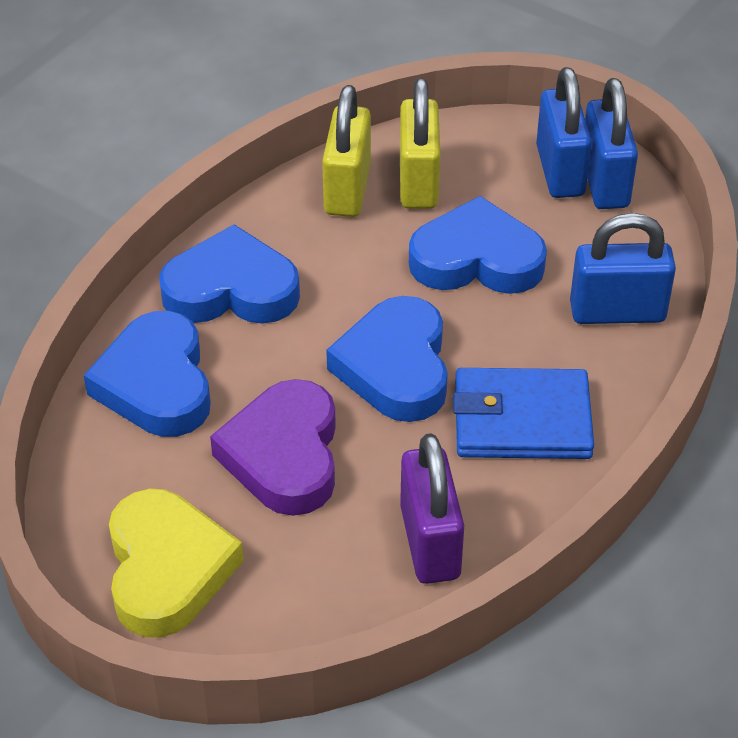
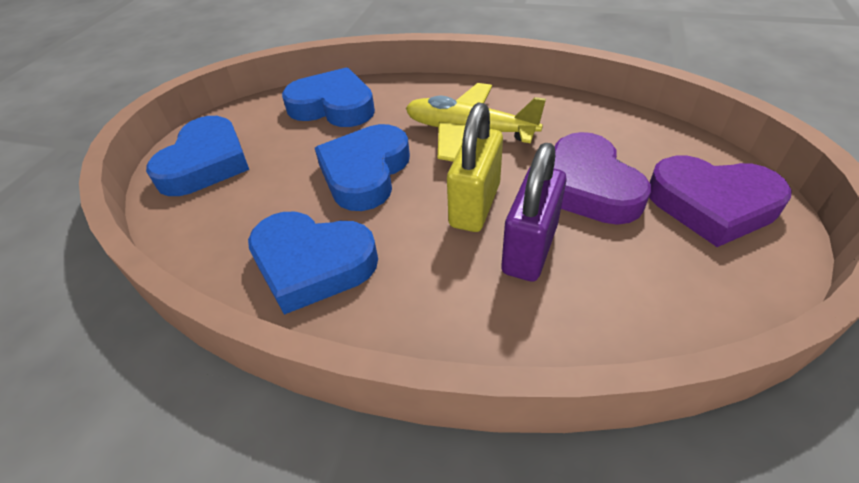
blue padlock: 3 -> 0
blue wallet: 1 -> 0
purple heart: 1 -> 2
yellow heart: 1 -> 0
yellow padlock: 2 -> 1
yellow plane: 0 -> 1

